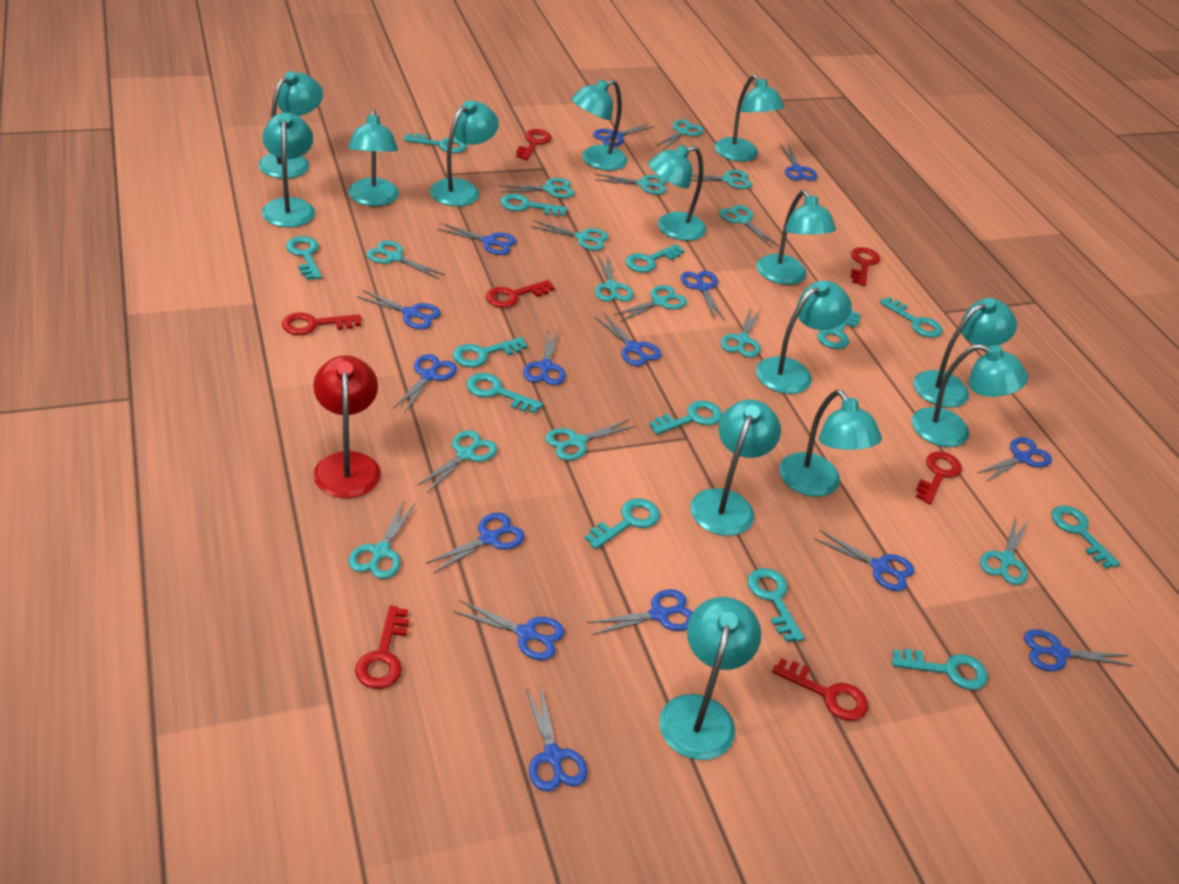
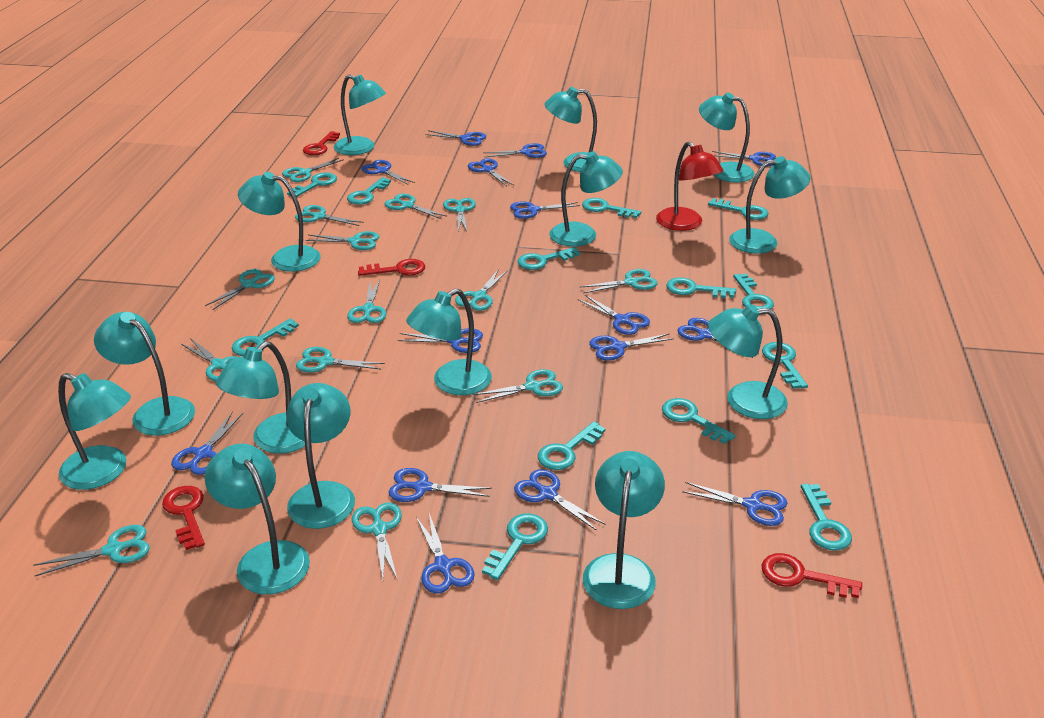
red key: 7 -> 4

